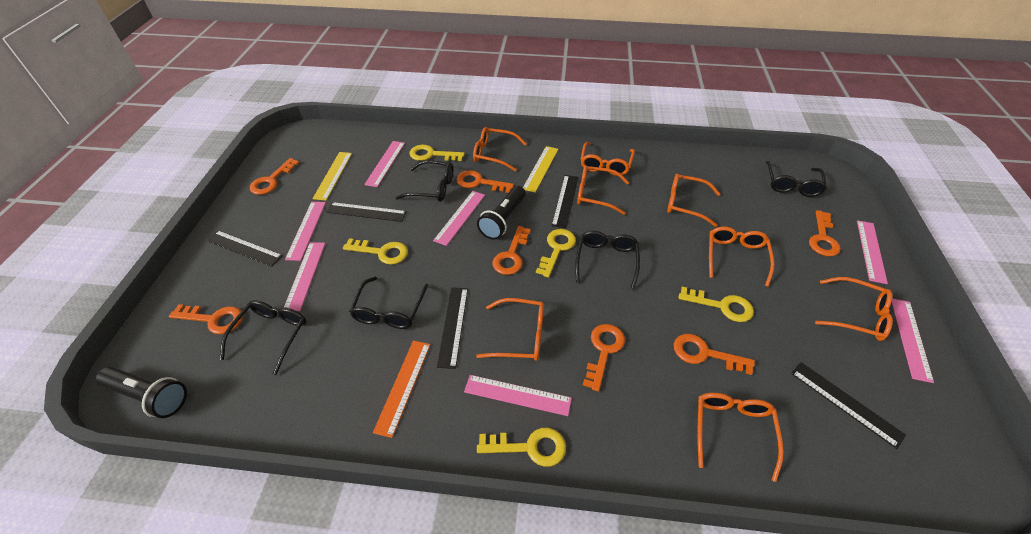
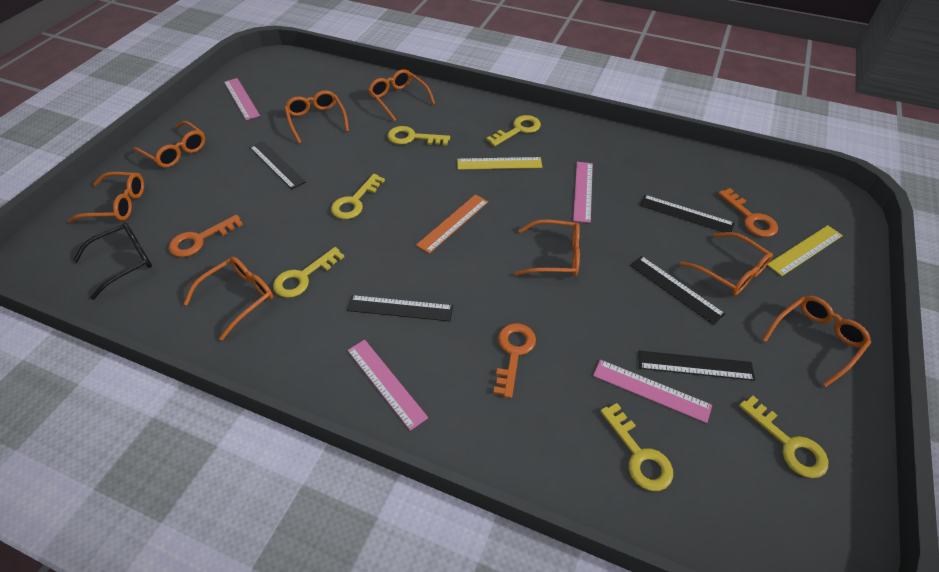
black flashlight: 2 -> 0
black glasses: 5 -> 1
orange key: 7 -> 3
pink ruler: 7 -> 4
yellow key: 5 -> 6

